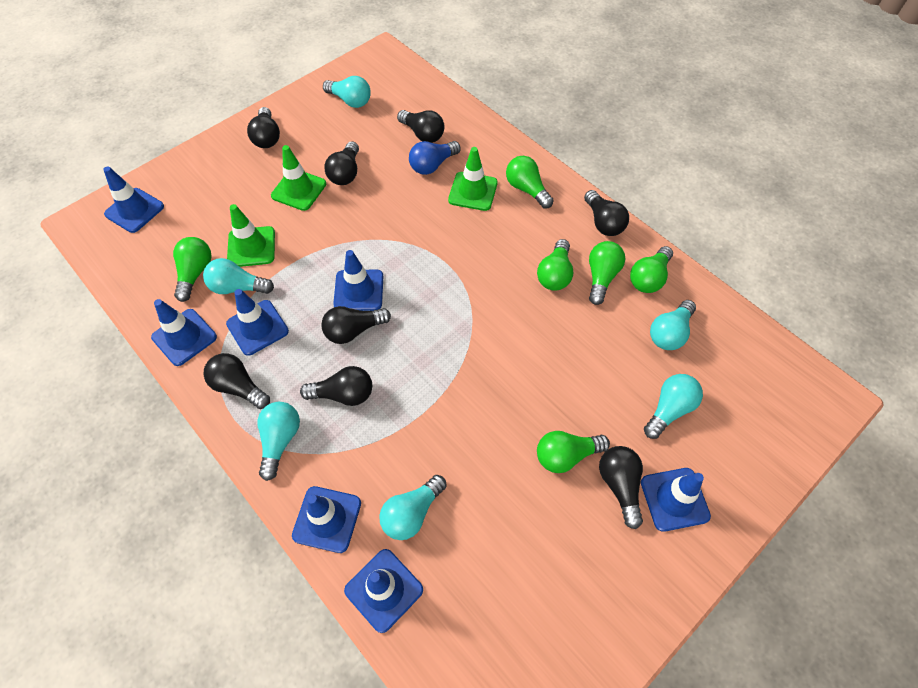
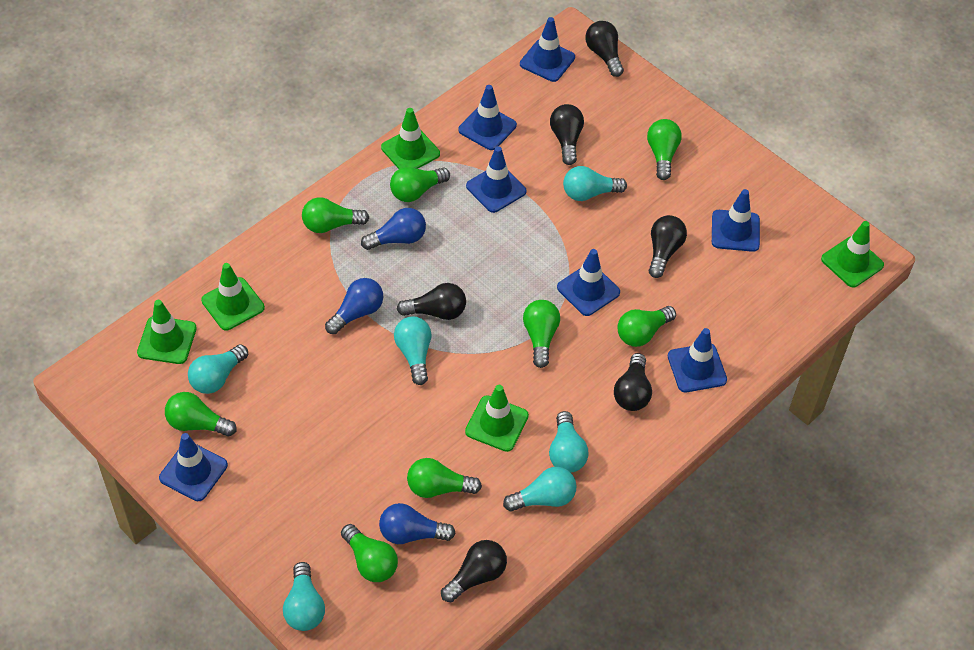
black light bulb: 8 -> 6
blue light bulb: 1 -> 3
green light bulb: 6 -> 8
green traffic cone: 3 -> 5

